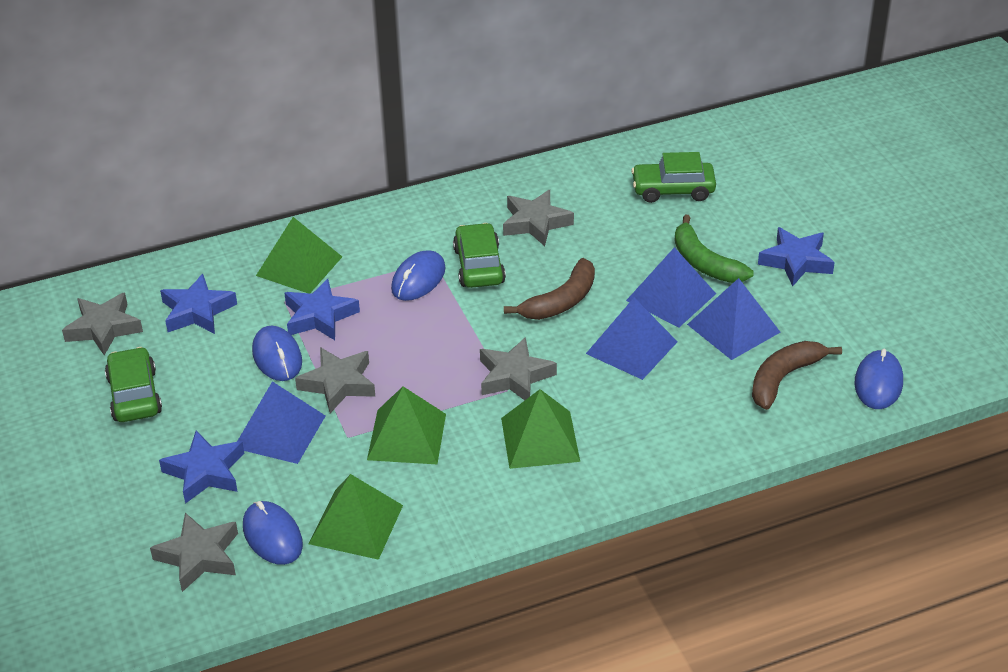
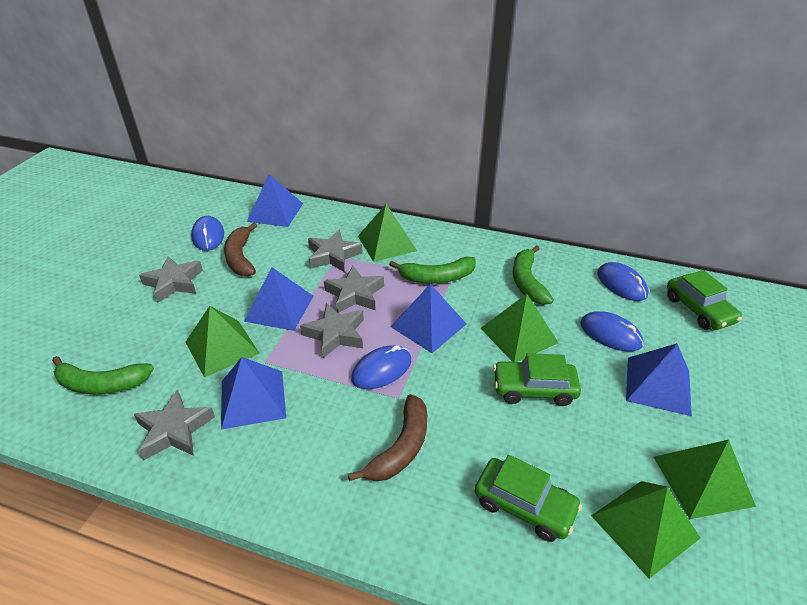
blue pyramid: 4 -> 5
blue star: 4 -> 0
green banana: 1 -> 3
green pyramid: 4 -> 5

